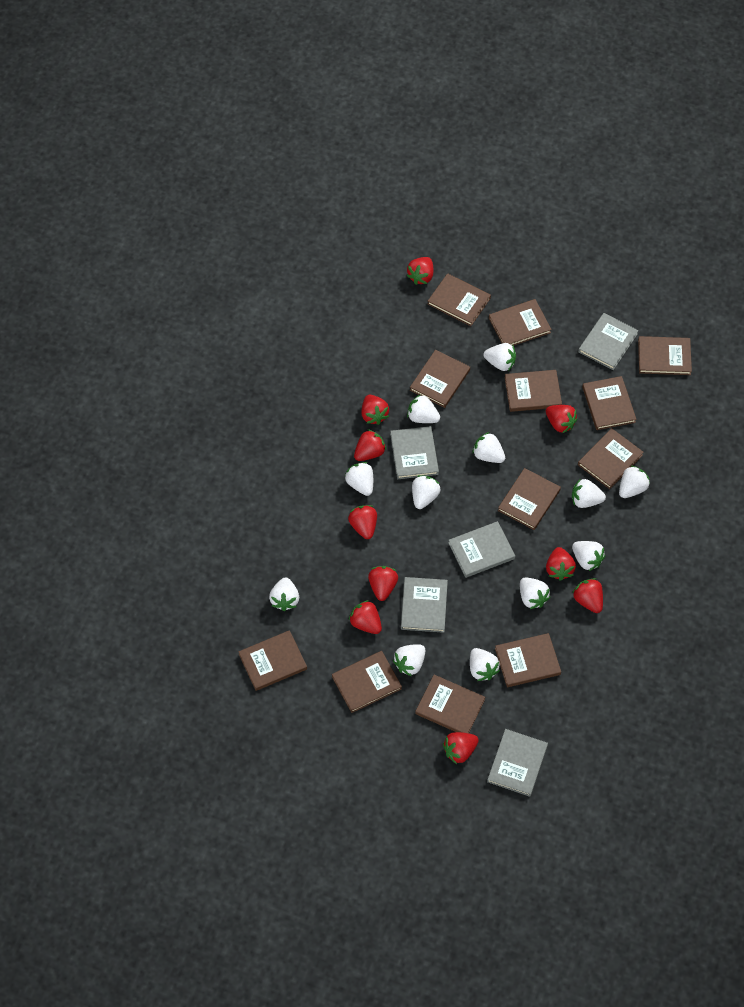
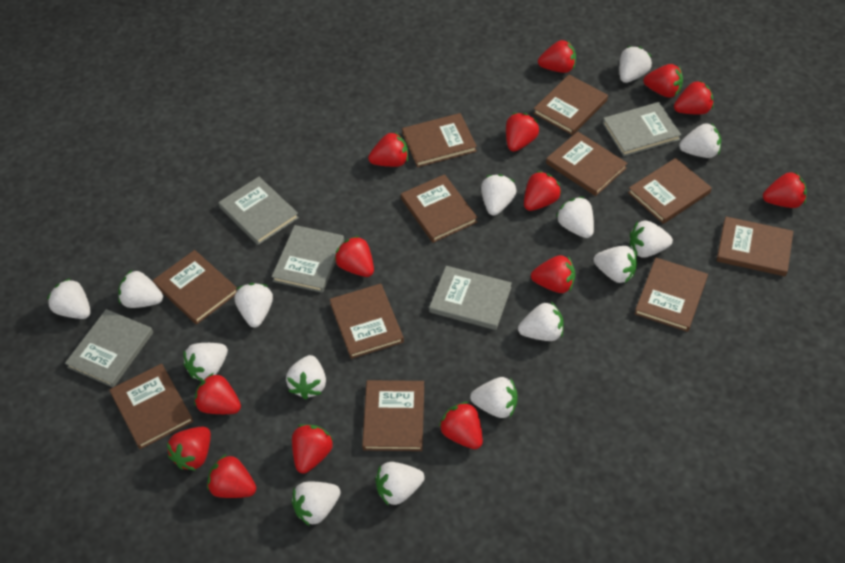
brown book: 12 -> 11
red strawberry: 10 -> 14
white strawberry: 12 -> 15

